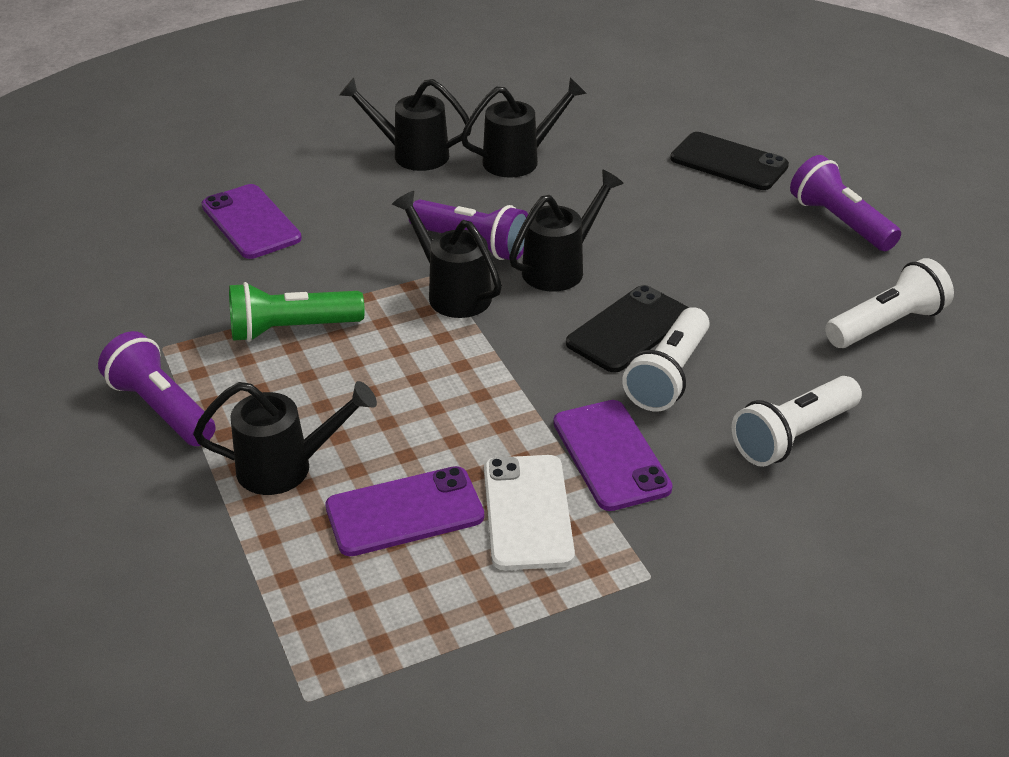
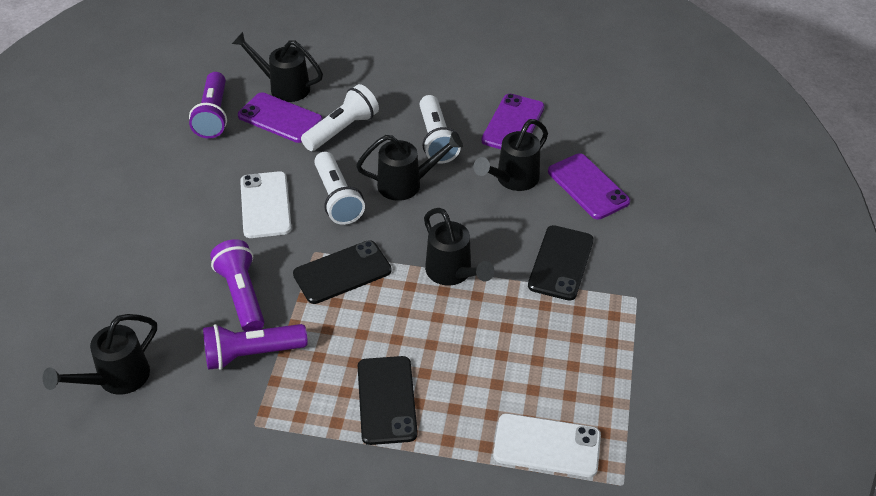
black phone: 2 -> 3
green flashlight: 1 -> 0
white phone: 1 -> 2

